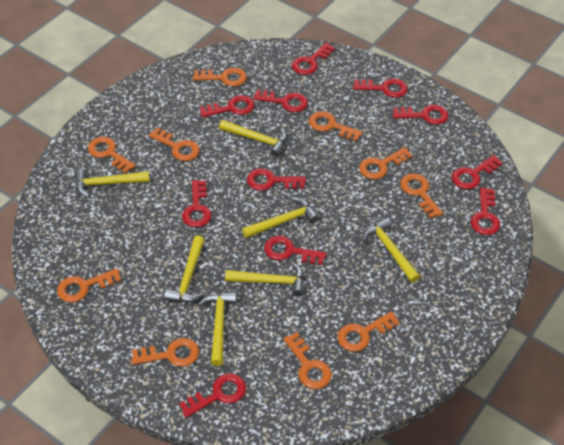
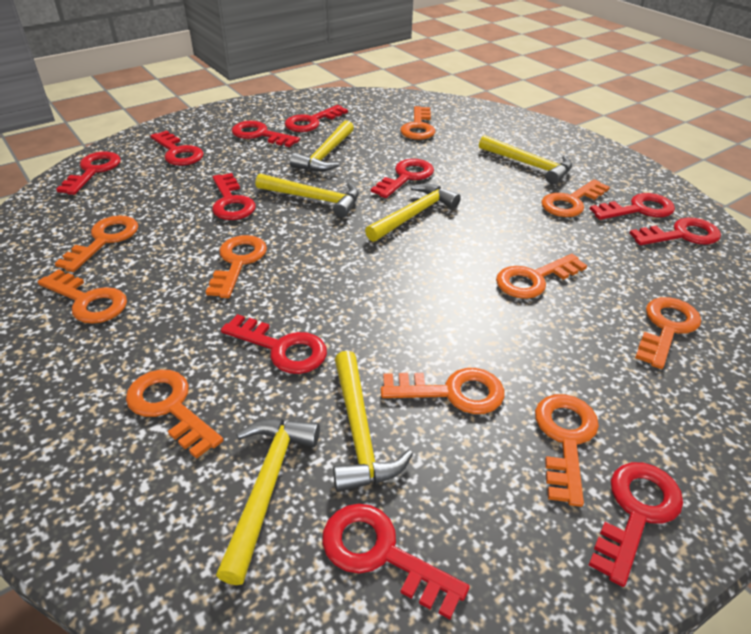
yellow hammer: 7 -> 6

